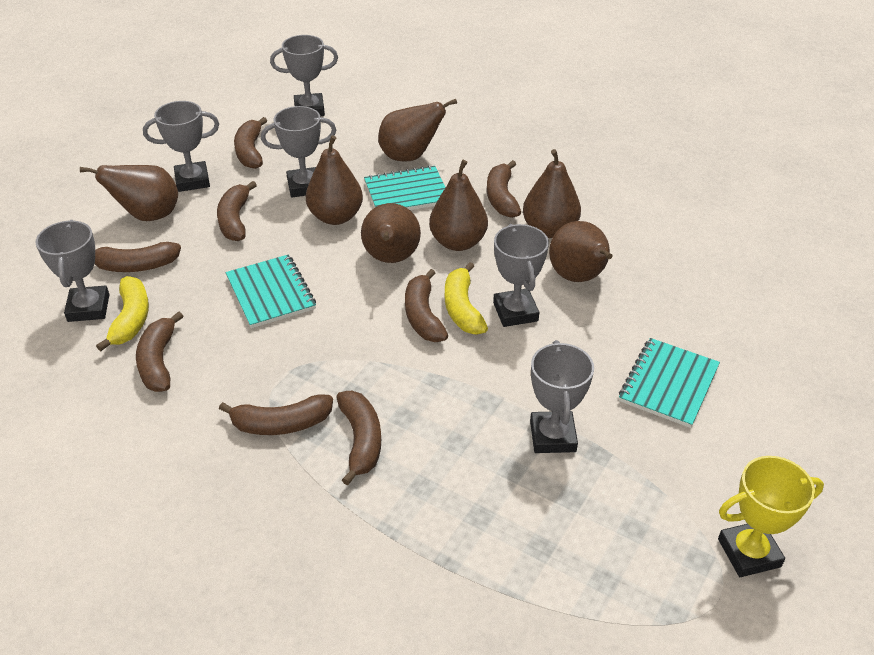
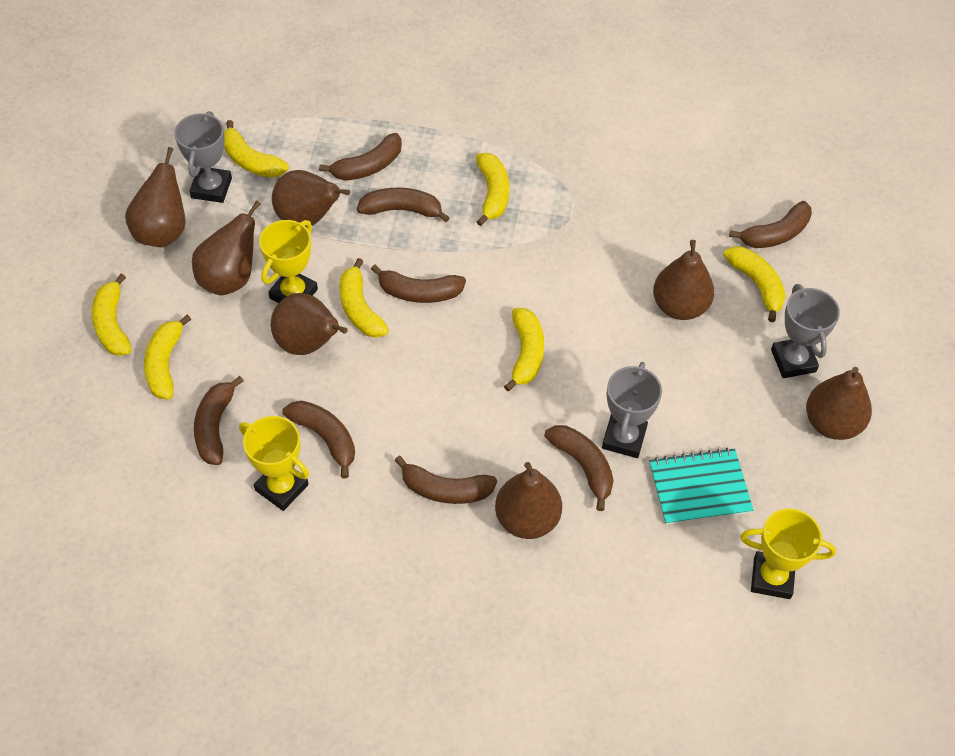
grey trophy: 6 -> 3
turquoise notebook: 3 -> 1
yellow banana: 2 -> 7
yellow trophy: 1 -> 3

